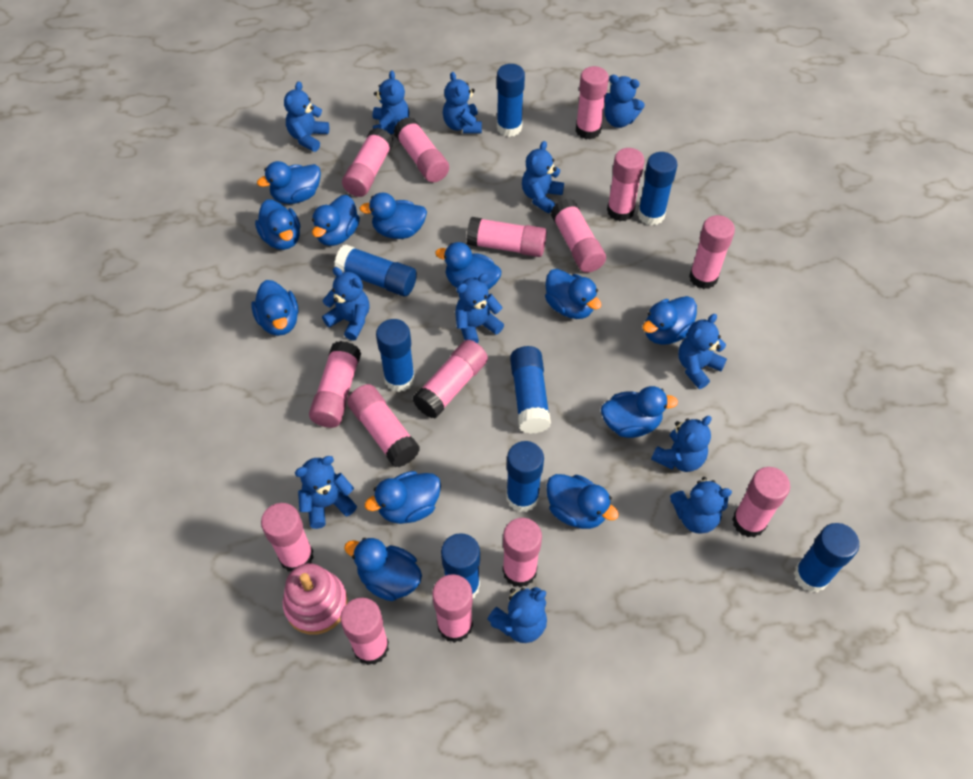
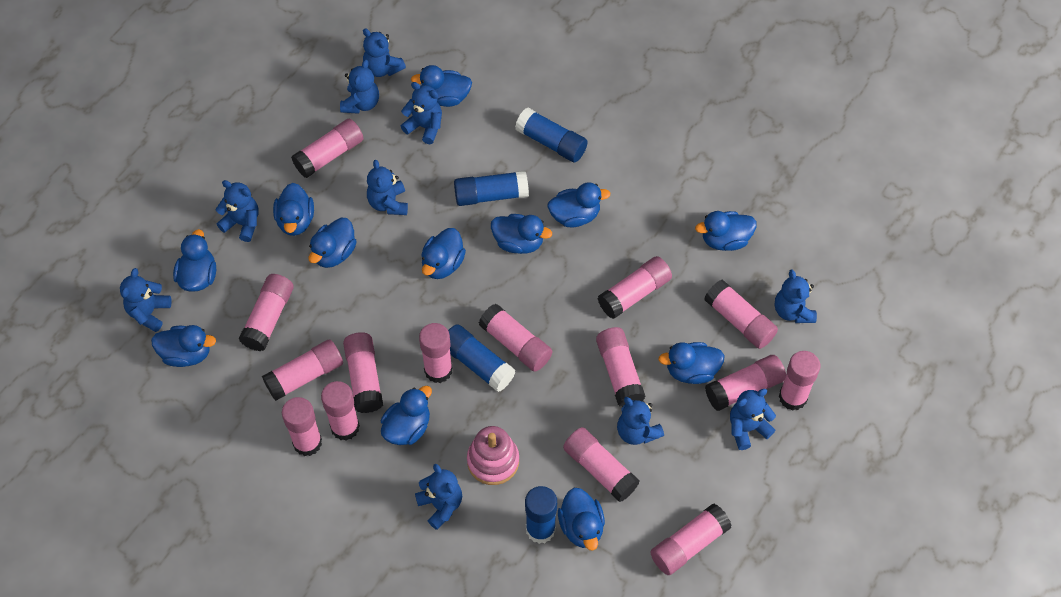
blue glue stick: 8 -> 4
blue teddy bear: 12 -> 10

